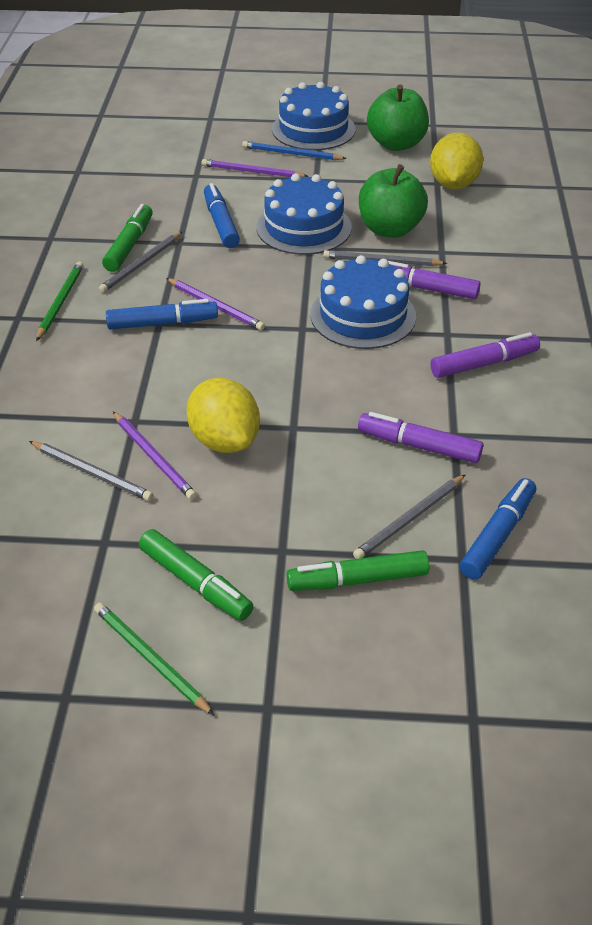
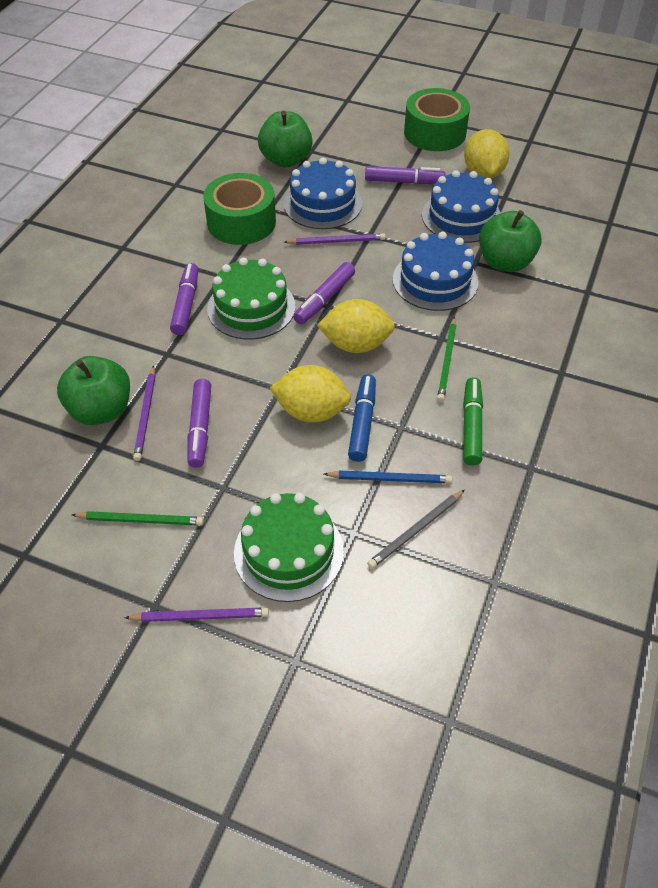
blue marker: 3 -> 1
green apple: 2 -> 3
green cake: 0 -> 2
green marker: 3 -> 1
green tape: 0 -> 2
grey pencil: 4 -> 1
purple marker: 3 -> 4
yellow lemon: 2 -> 3

